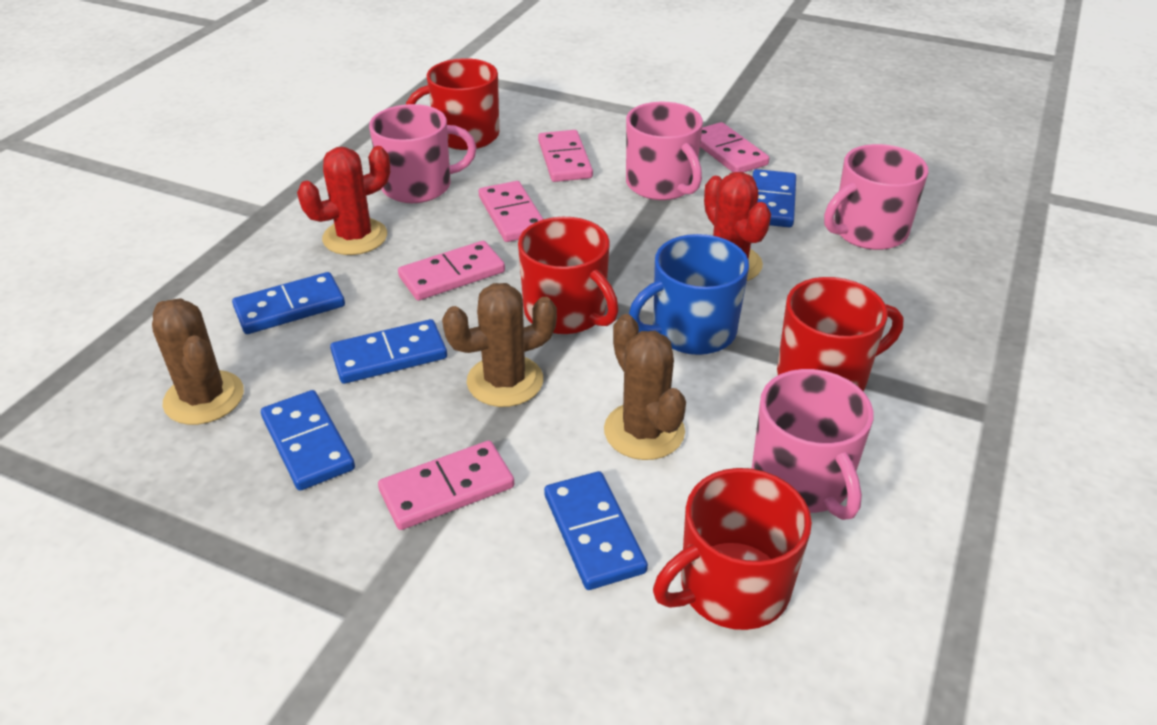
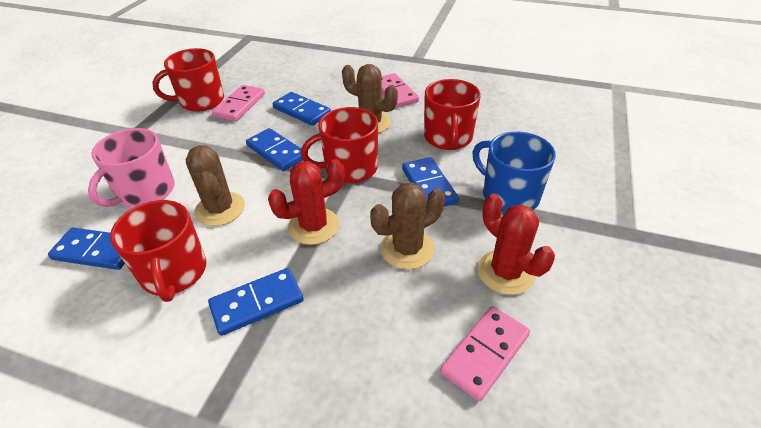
pink domino: 5 -> 3
pink mug: 4 -> 1

